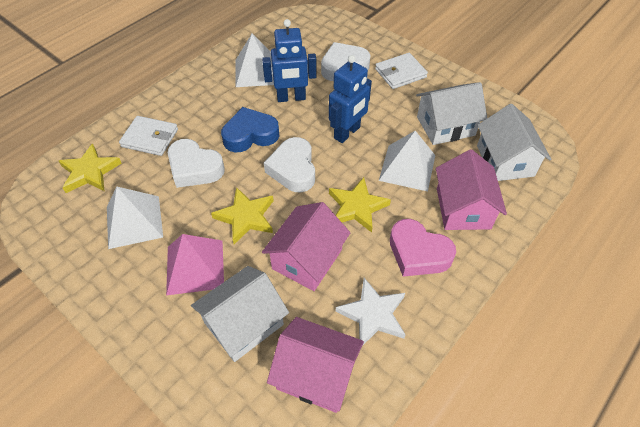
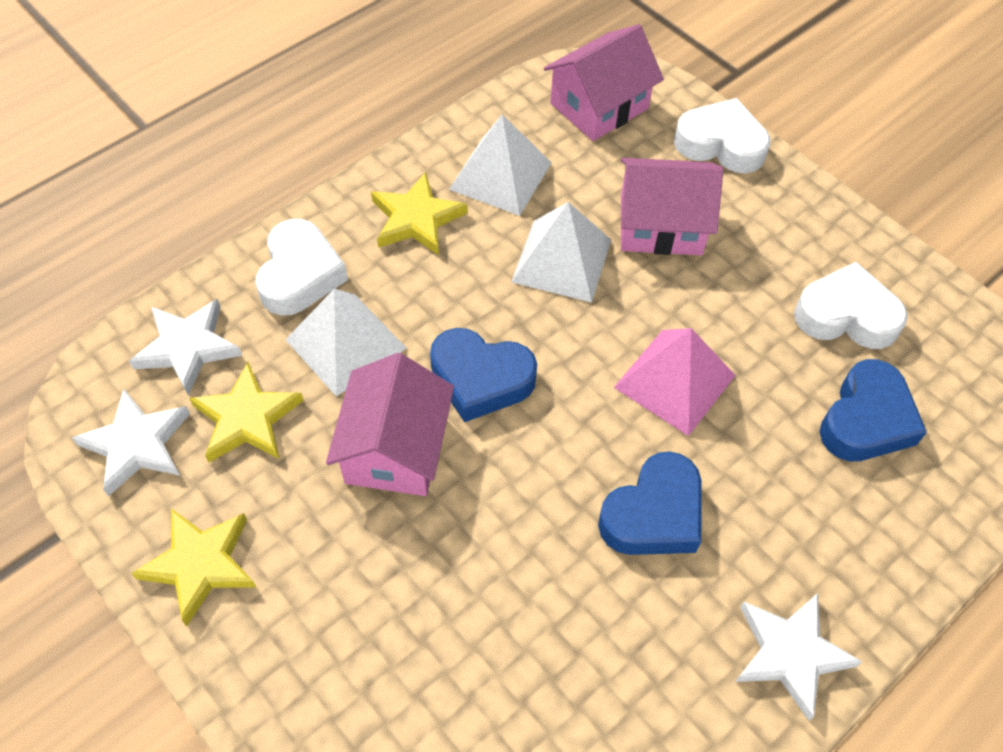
blue heart: 1 -> 3
blue robot: 2 -> 0
pink heart: 1 -> 0
white house: 3 -> 0
white star: 1 -> 3
white wallet: 2 -> 0

